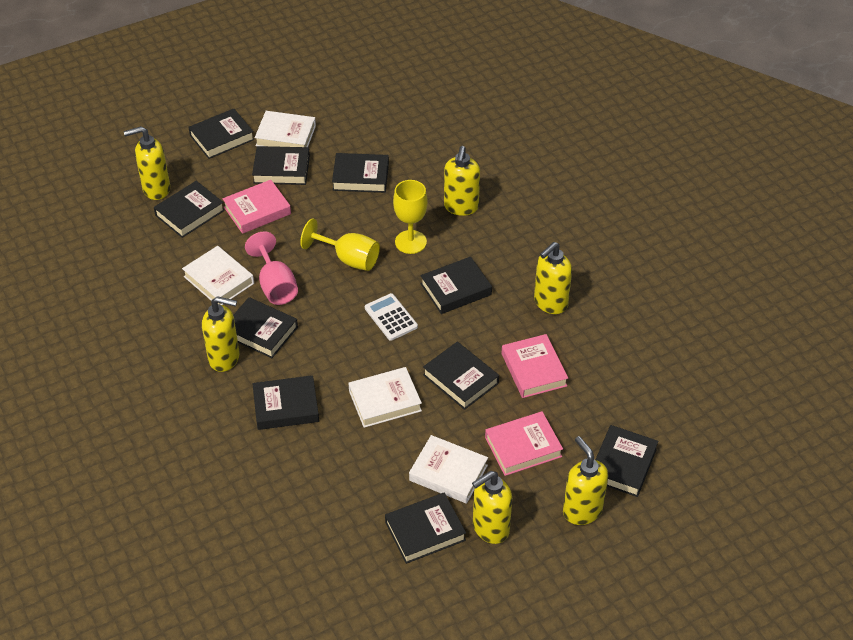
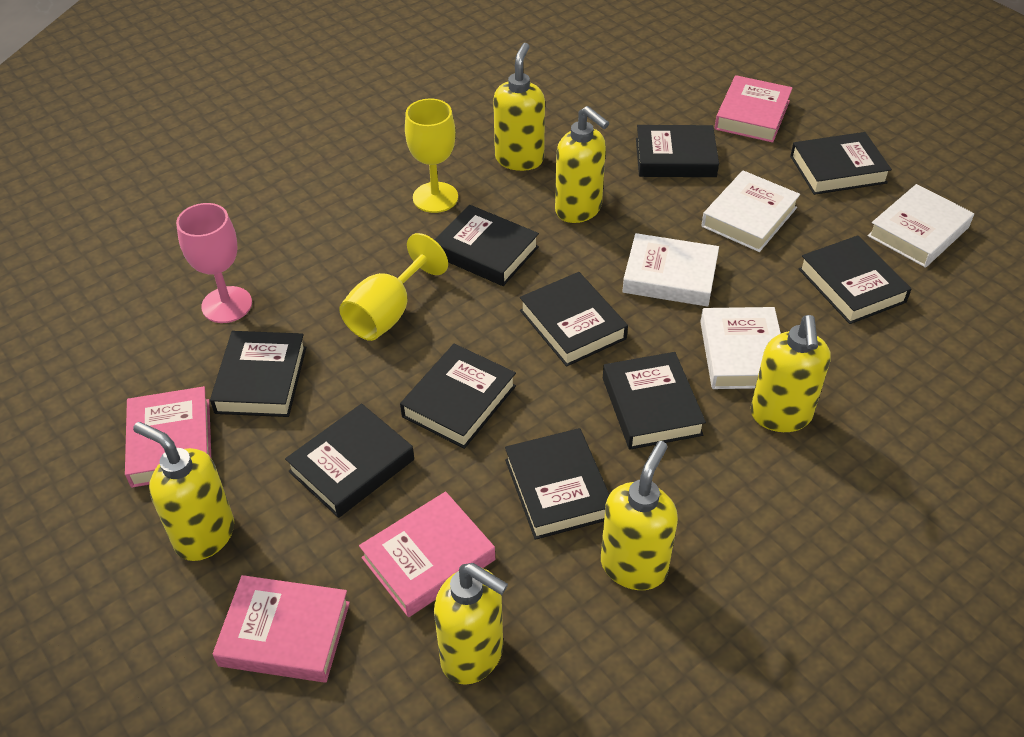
pink book: 3 -> 4
white calculator: 1 -> 0

